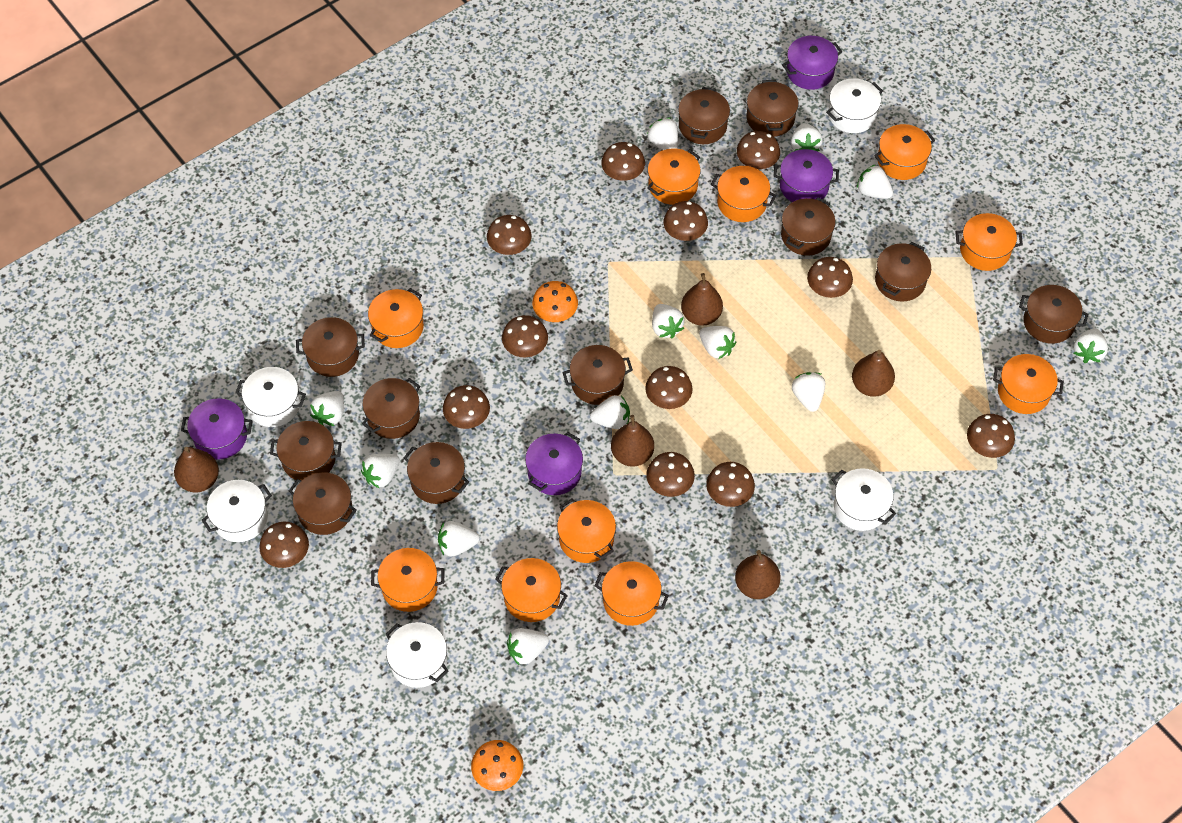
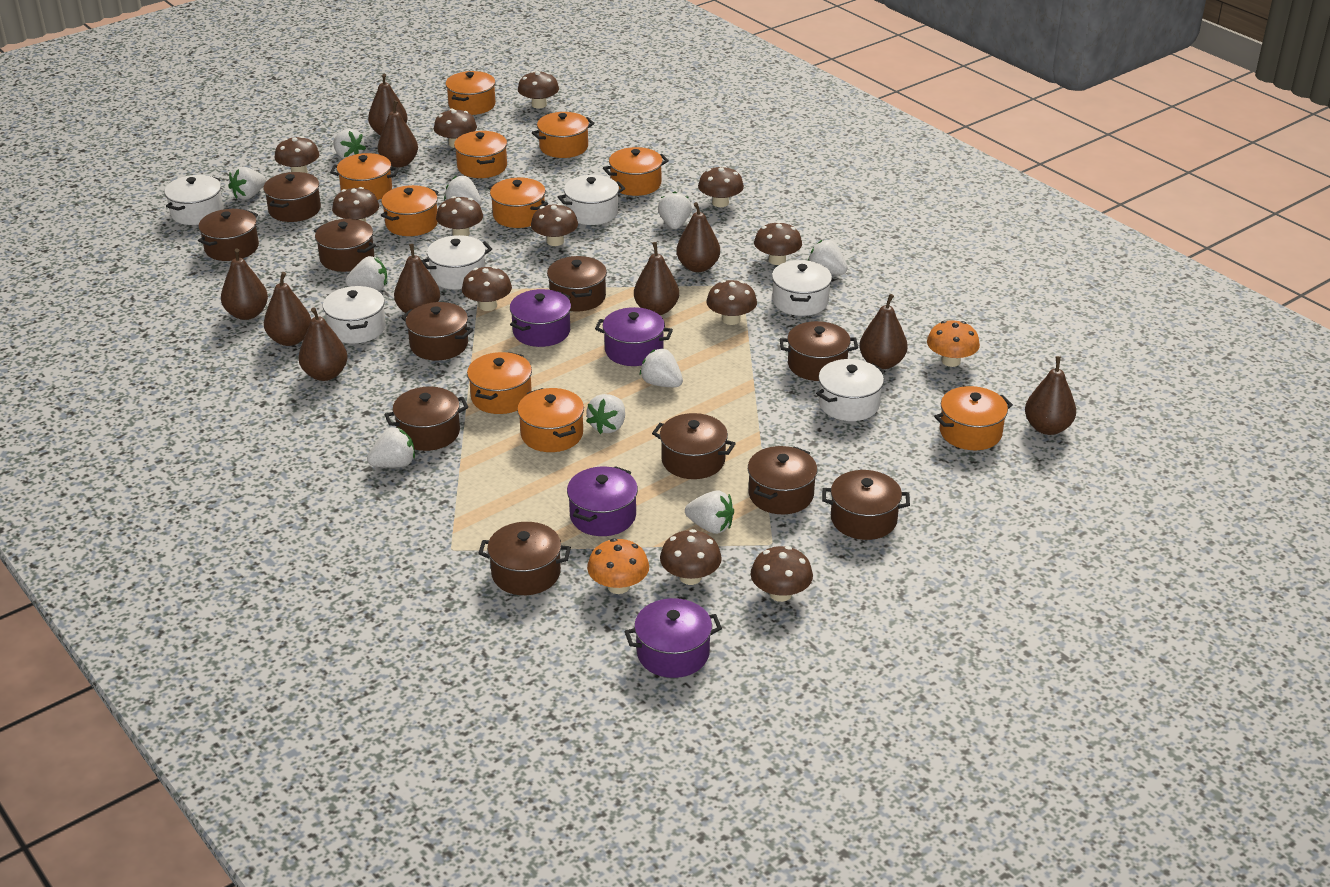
brown pear: 5 -> 10
white pot: 5 -> 6
white strawberry: 12 -> 10

